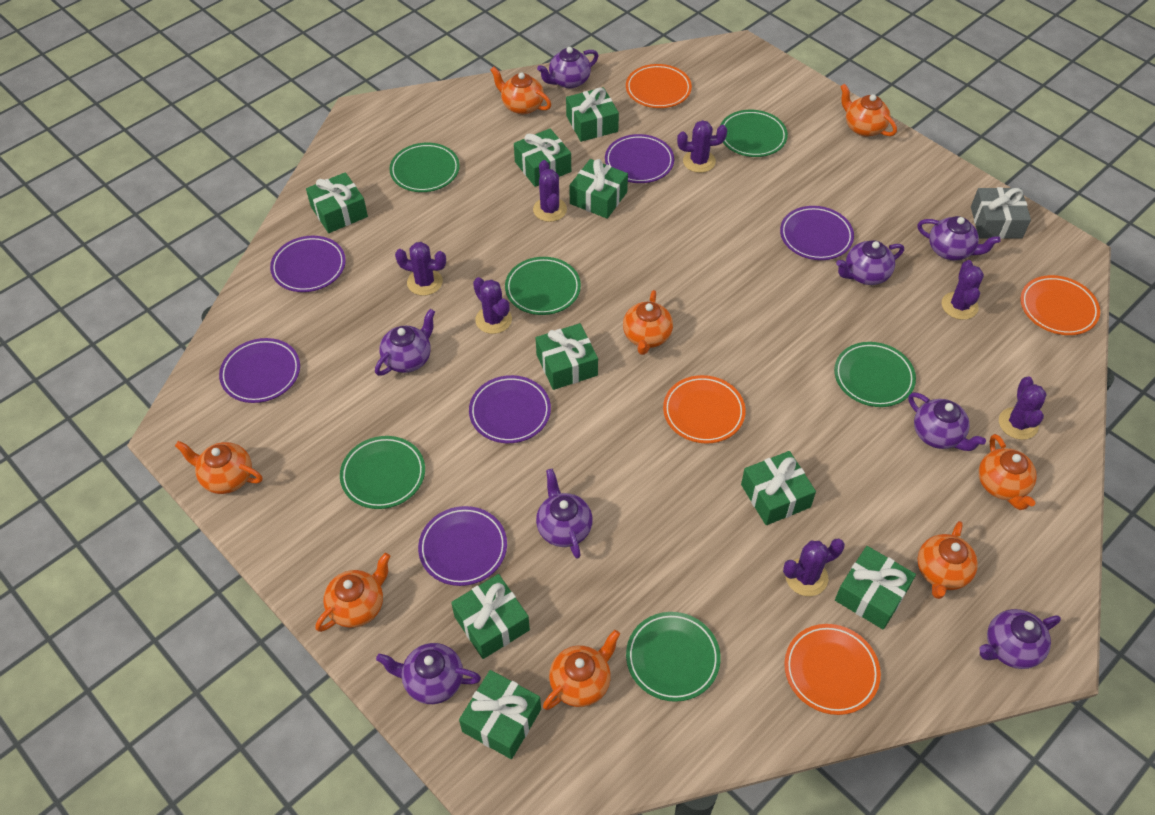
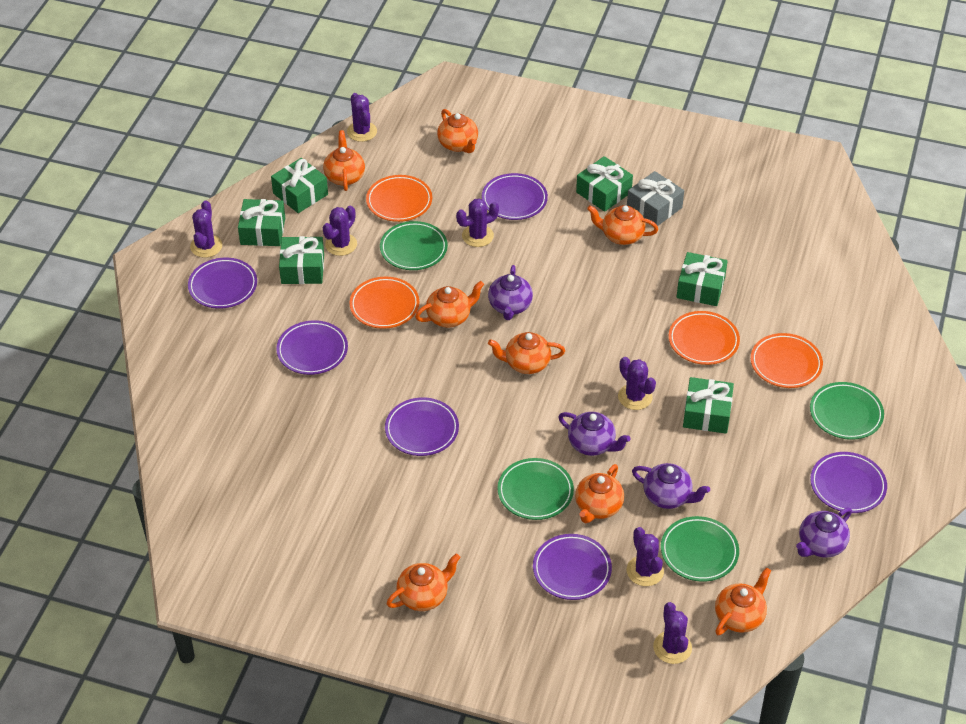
green gift: 9 -> 6
green plate: 6 -> 4
purple teapot: 8 -> 4

